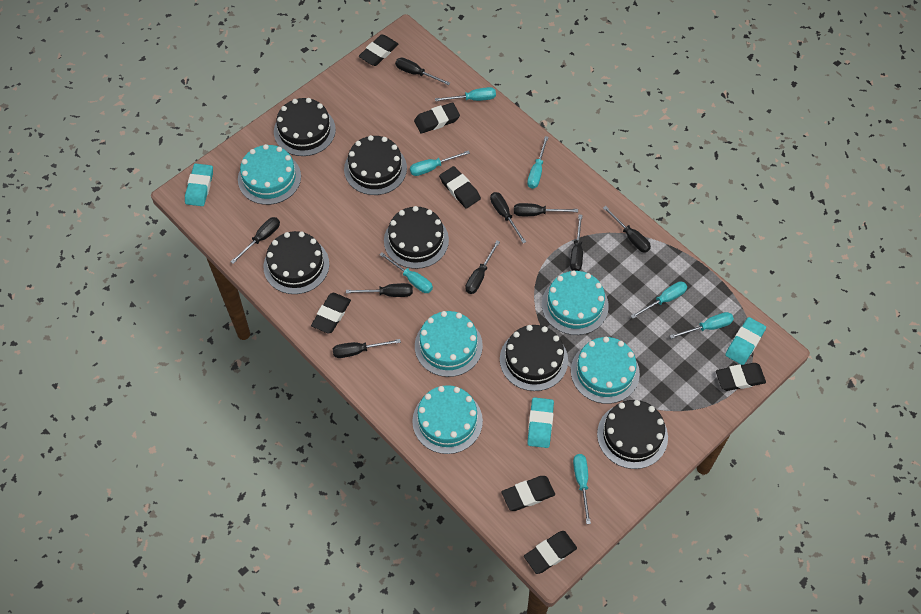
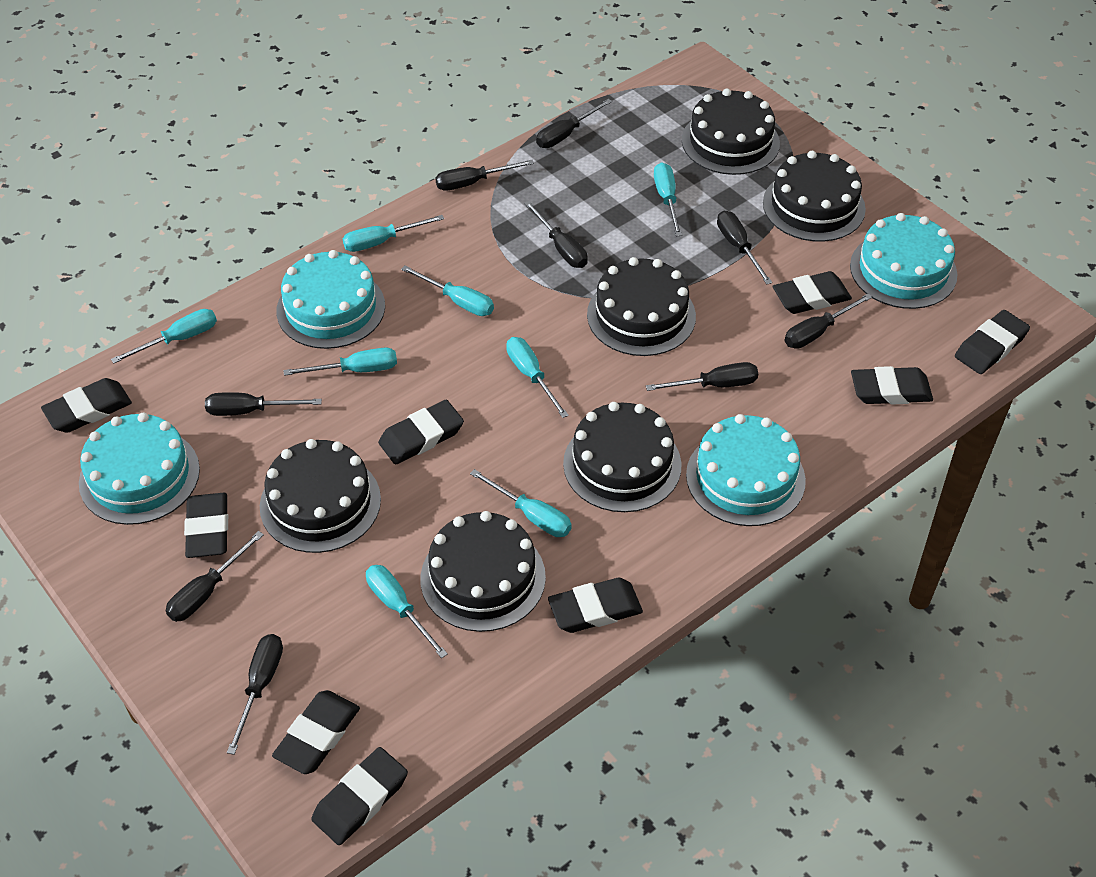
black eraser: 7 -> 9
turquoise cake: 5 -> 4
turquoise eraser: 3 -> 0
turquoise screwdriver: 7 -> 8

